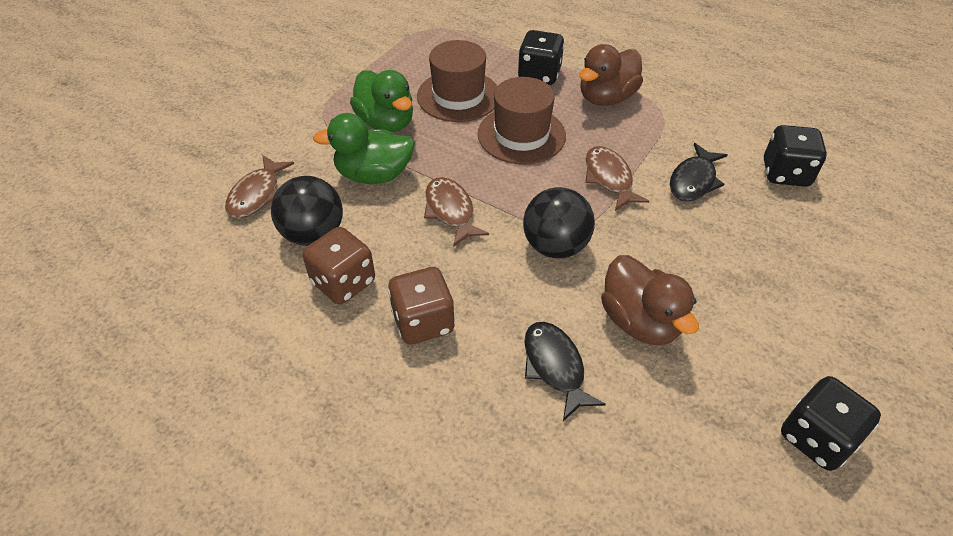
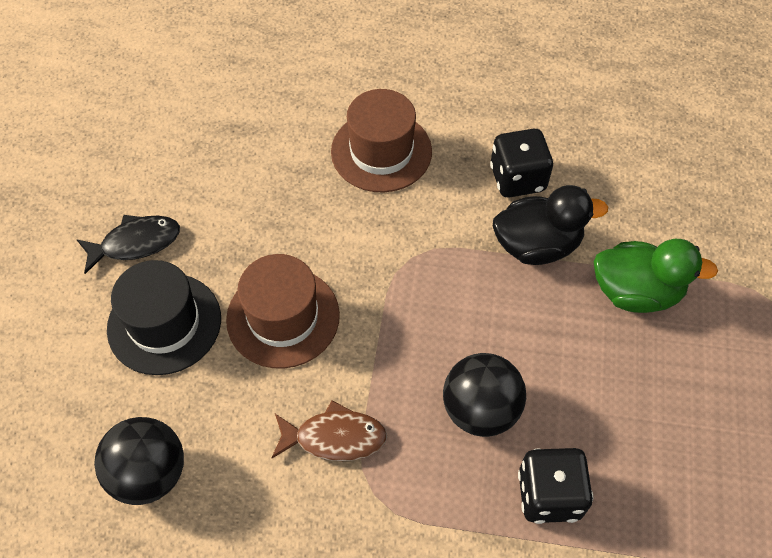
black dice: 3 -> 2
black duck: 0 -> 1
black fish: 2 -> 1
black hat: 0 -> 1
brown dice: 2 -> 0
brown duck: 2 -> 0
brown fish: 3 -> 1
green duck: 2 -> 1

